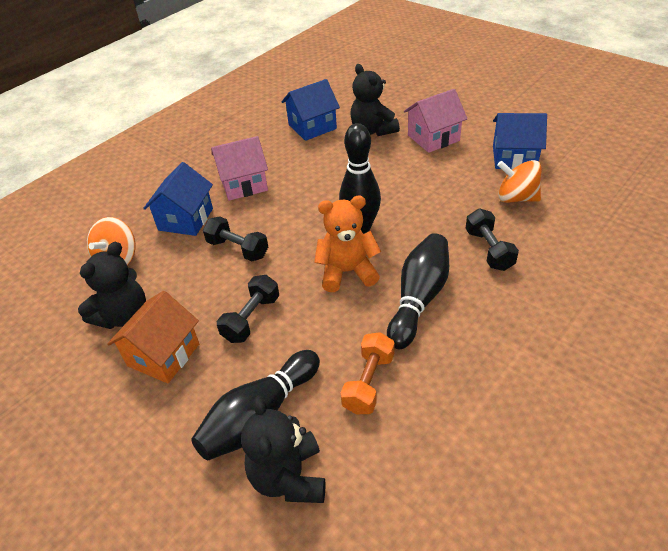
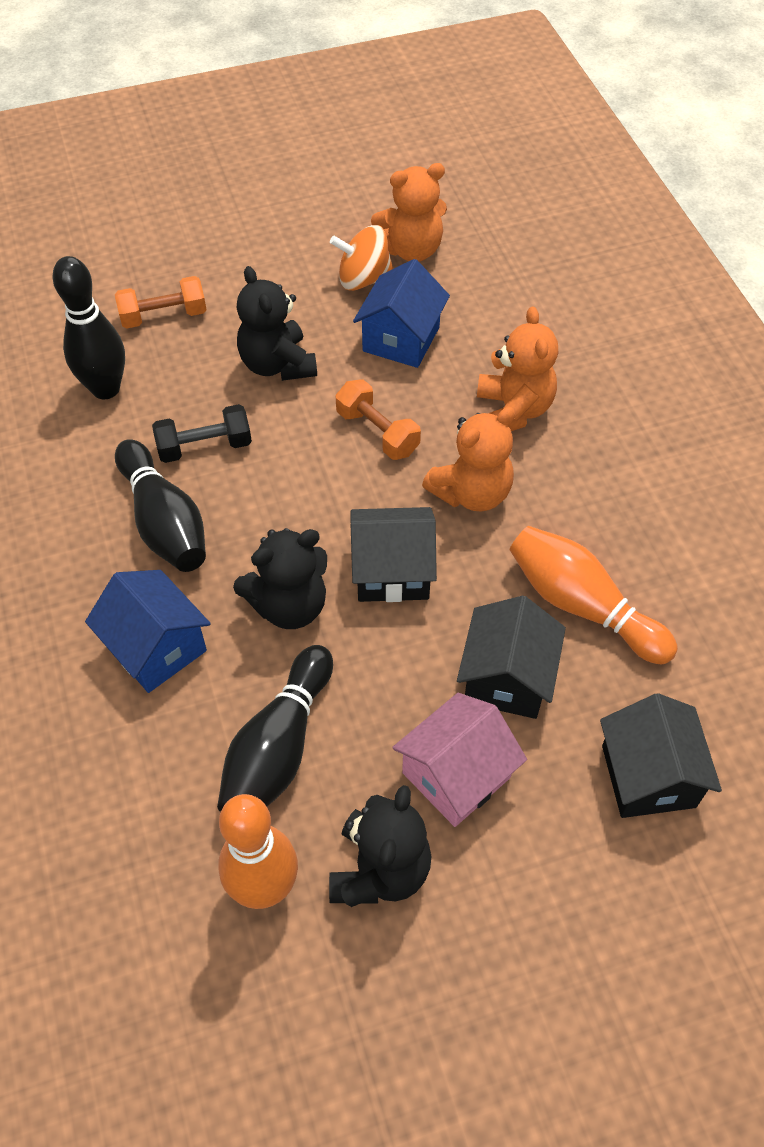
black dumbbell: 3 -> 1
black house: 0 -> 3
blue house: 3 -> 2
orange bowling pin: 0 -> 2
orange dumbbell: 1 -> 2
orange house: 1 -> 0
orange spinning top: 2 -> 1
orange teddy bear: 1 -> 3
pink house: 2 -> 1

